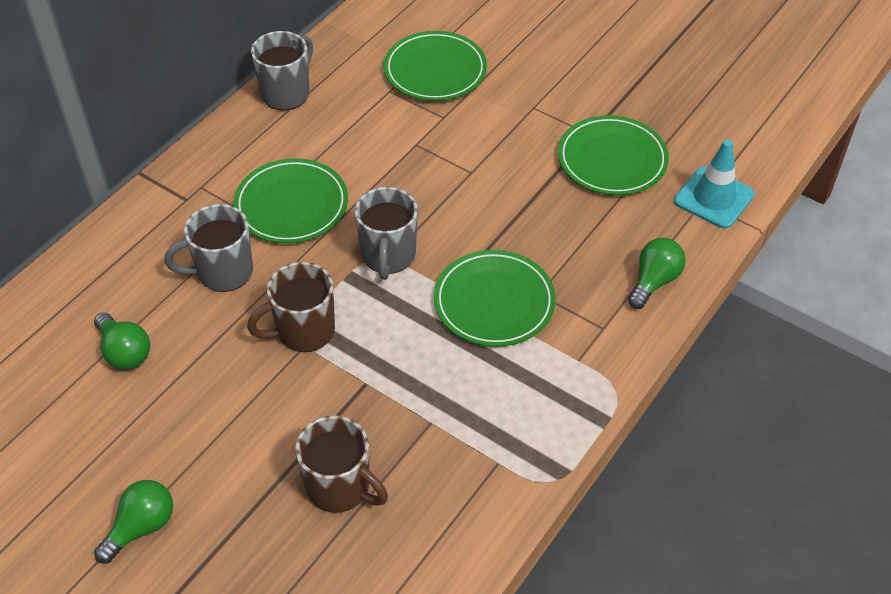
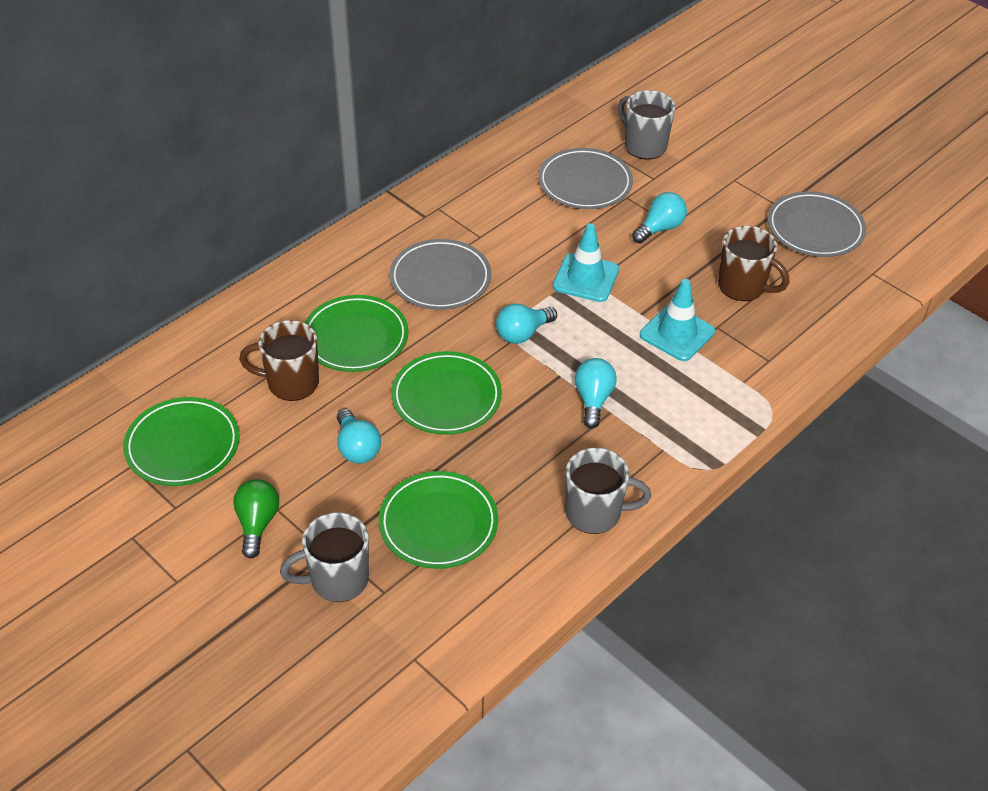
green light bulb: 3 -> 1
grey plate: 0 -> 3
turquoise light bulb: 0 -> 4
turquoise traffic cone: 1 -> 2

